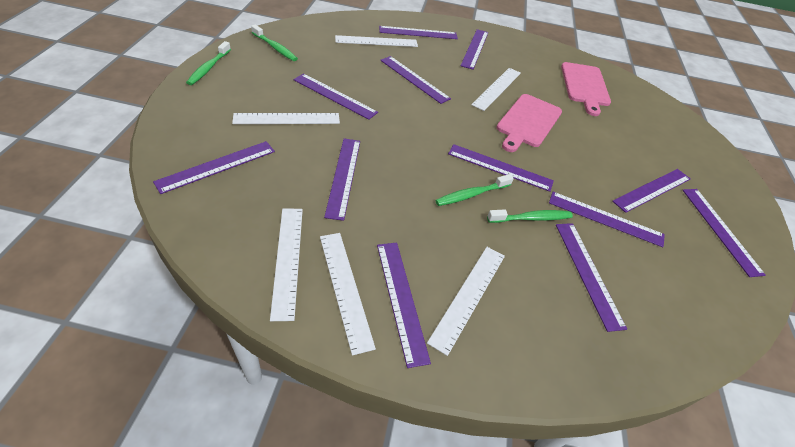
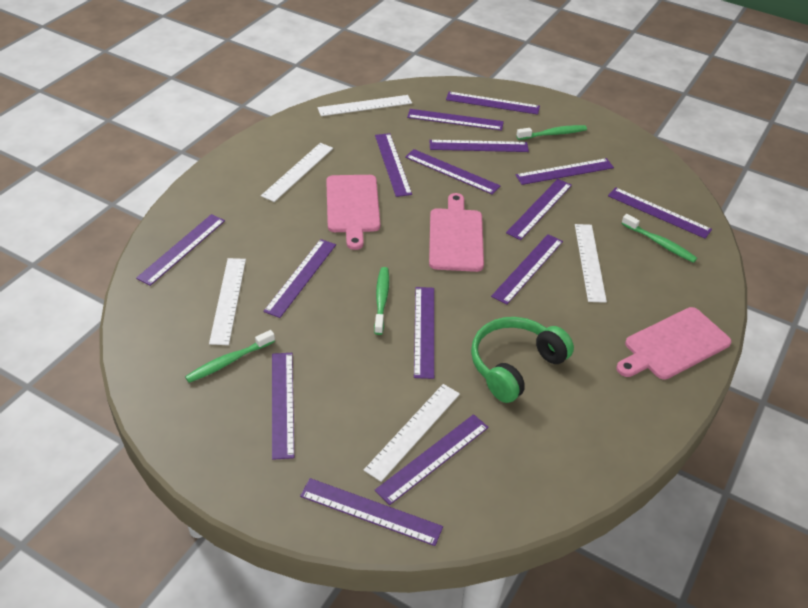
green headphones: 0 -> 1
pink cutting board: 2 -> 3
purple ruler: 12 -> 15
white ruler: 6 -> 5

